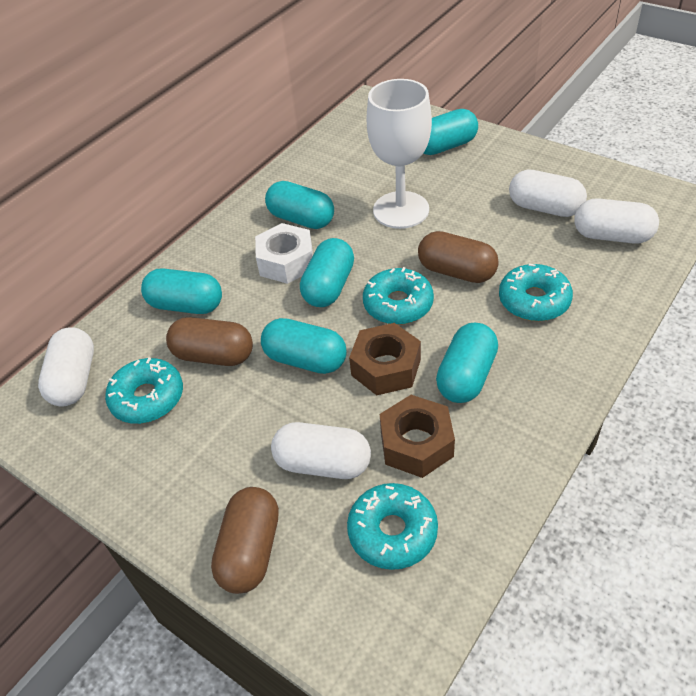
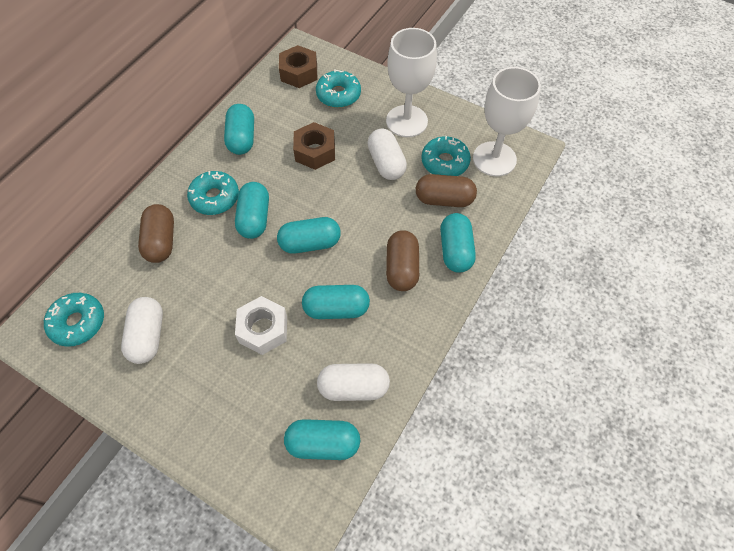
white capsule: 4 -> 3
white goblet: 1 -> 2

